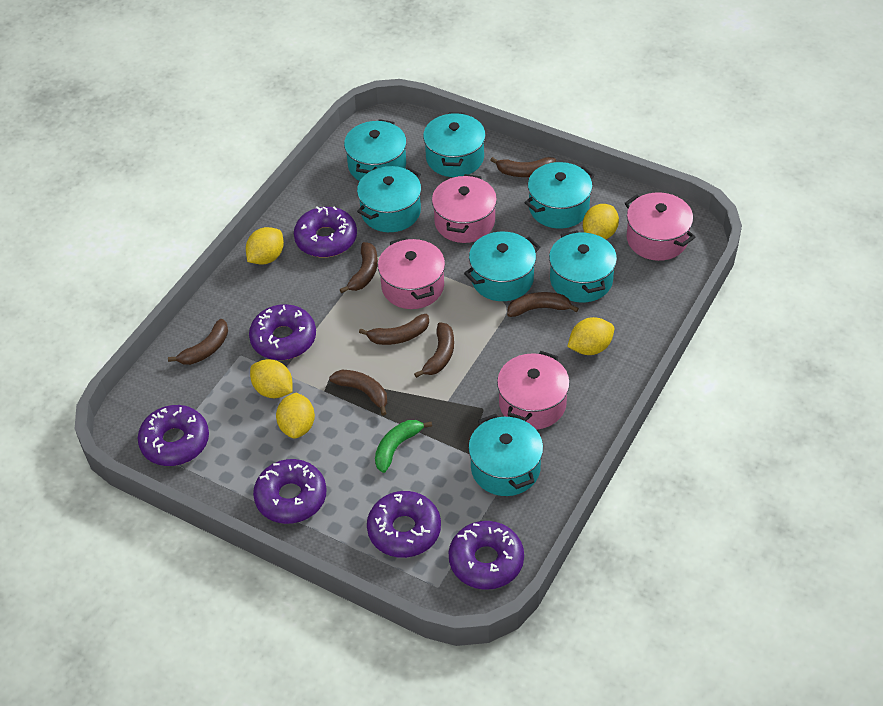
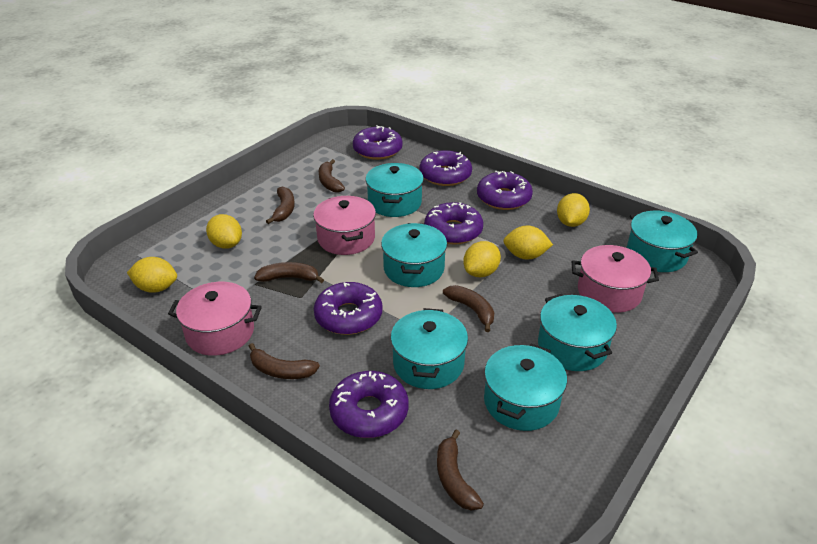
brown banana: 7 -> 6
green banana: 1 -> 0
pink pot: 4 -> 3
turquoise pot: 7 -> 6

